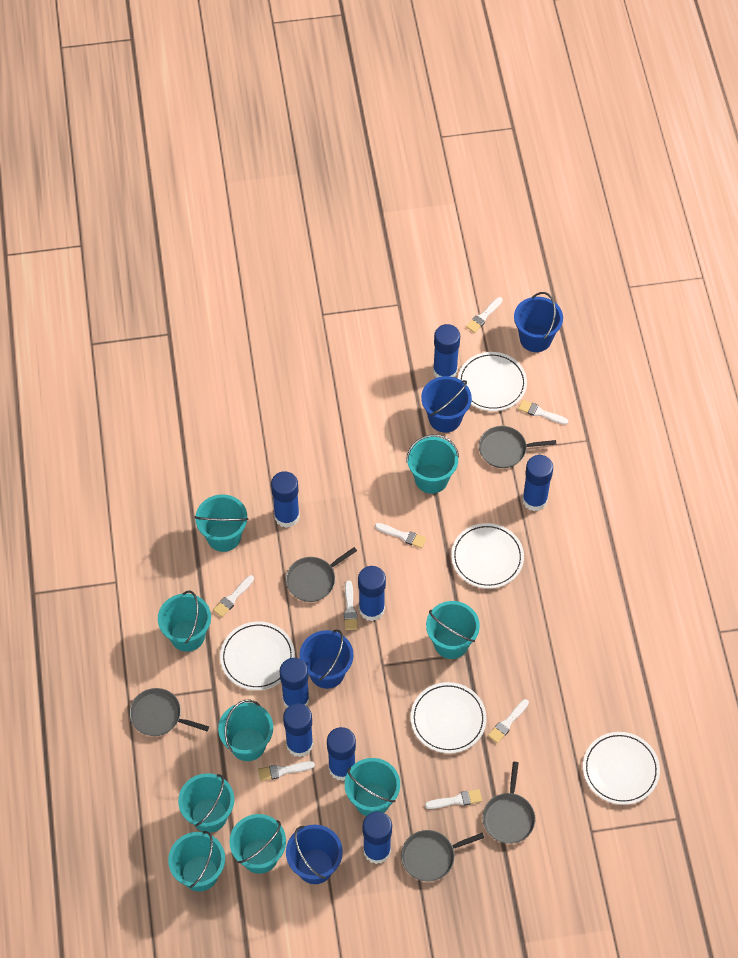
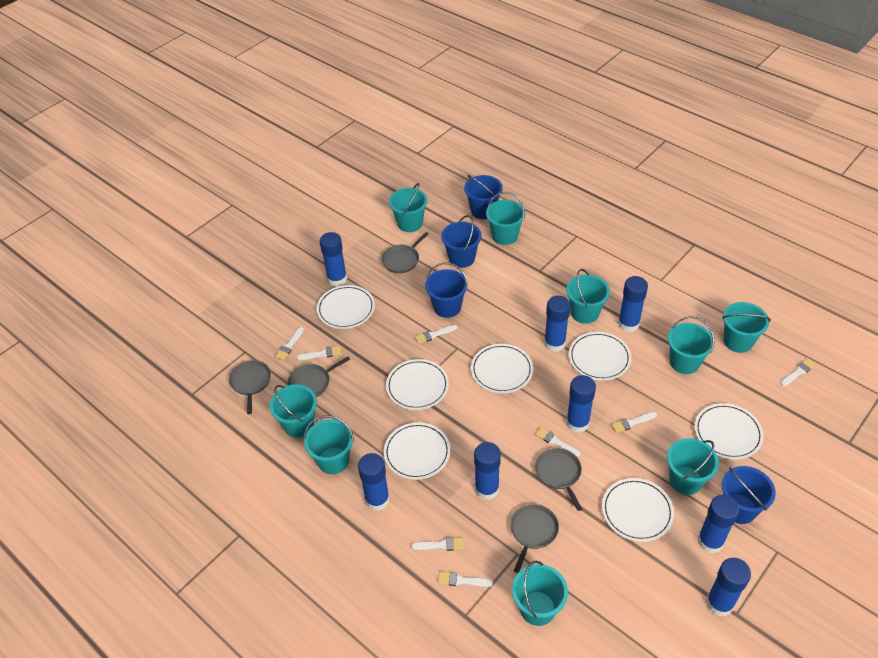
white plate: 5 -> 7

